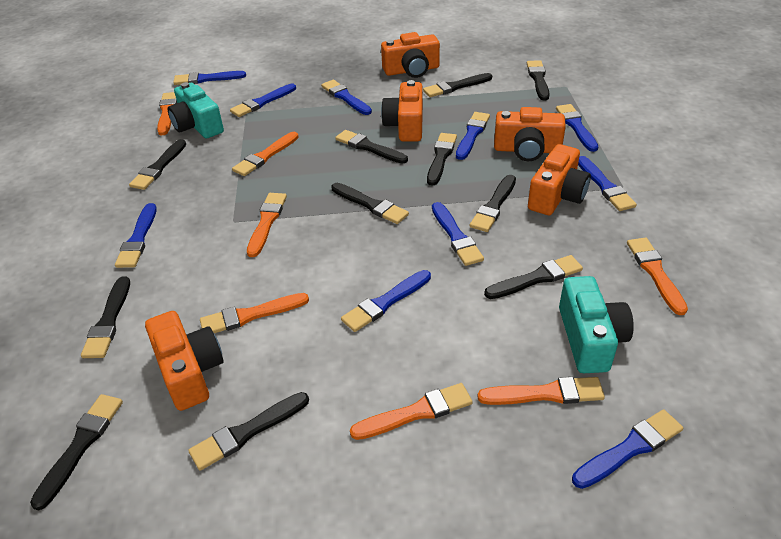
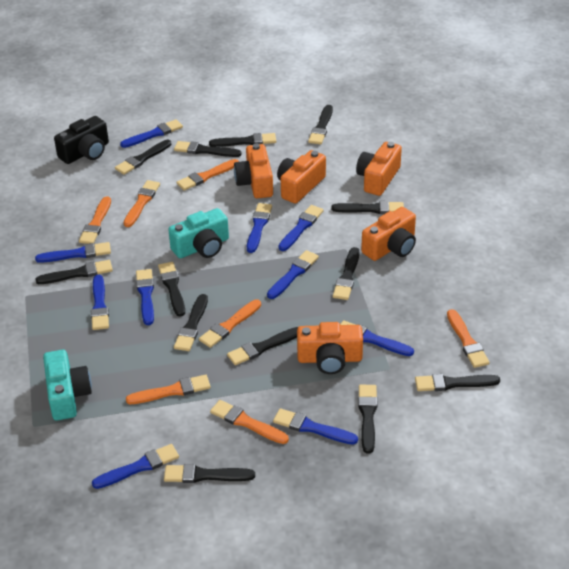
black brush: 11 -> 13
black camera: 0 -> 1

